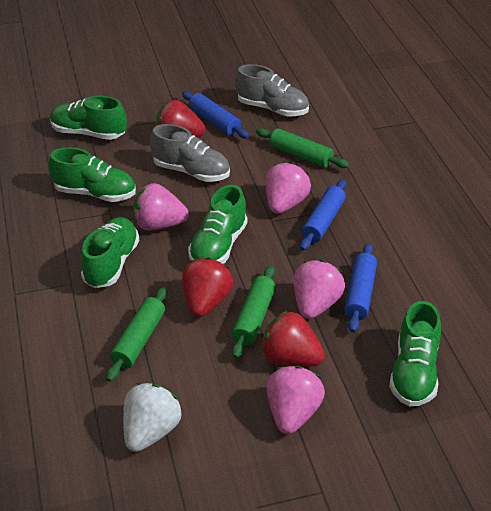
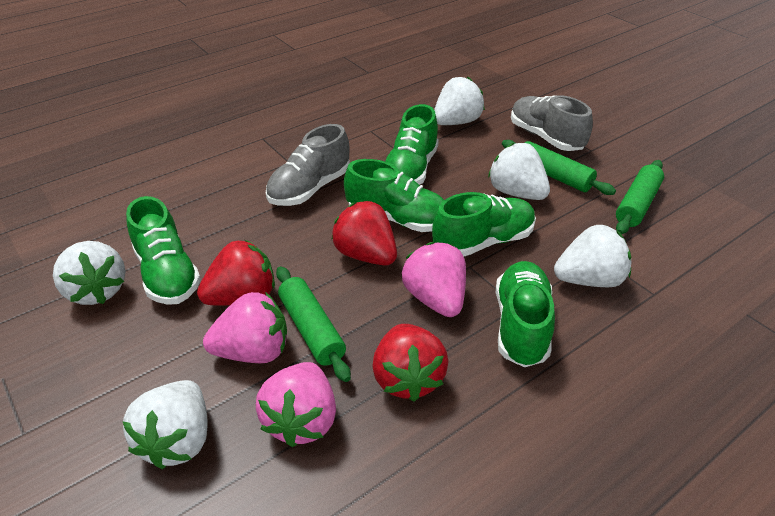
blue rolling pin: 3 -> 0
pink strawberry: 4 -> 3
white strawberry: 1 -> 5

